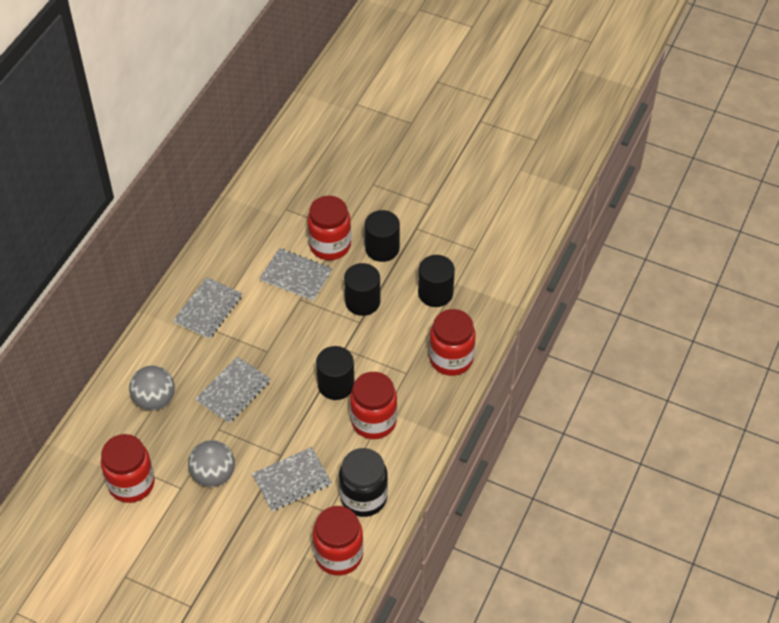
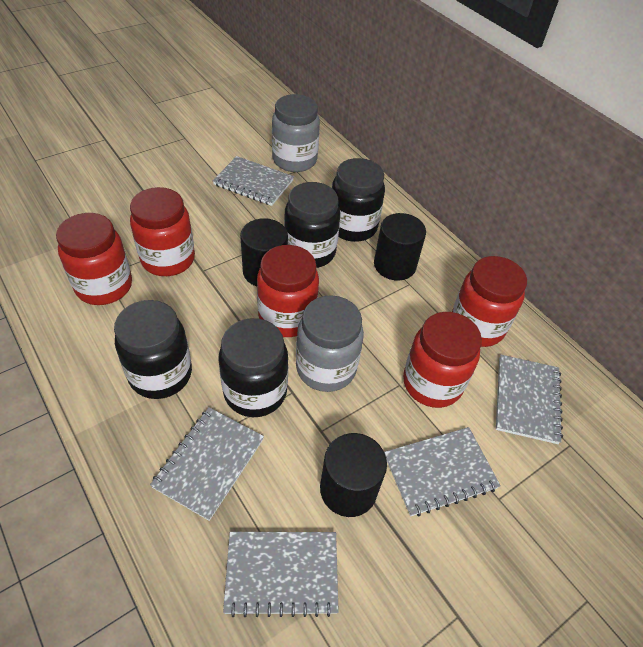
black cylinder: 4 -> 3
black jar: 1 -> 4
grey ball: 2 -> 0
grey jar: 0 -> 2
grey notebook: 4 -> 5

